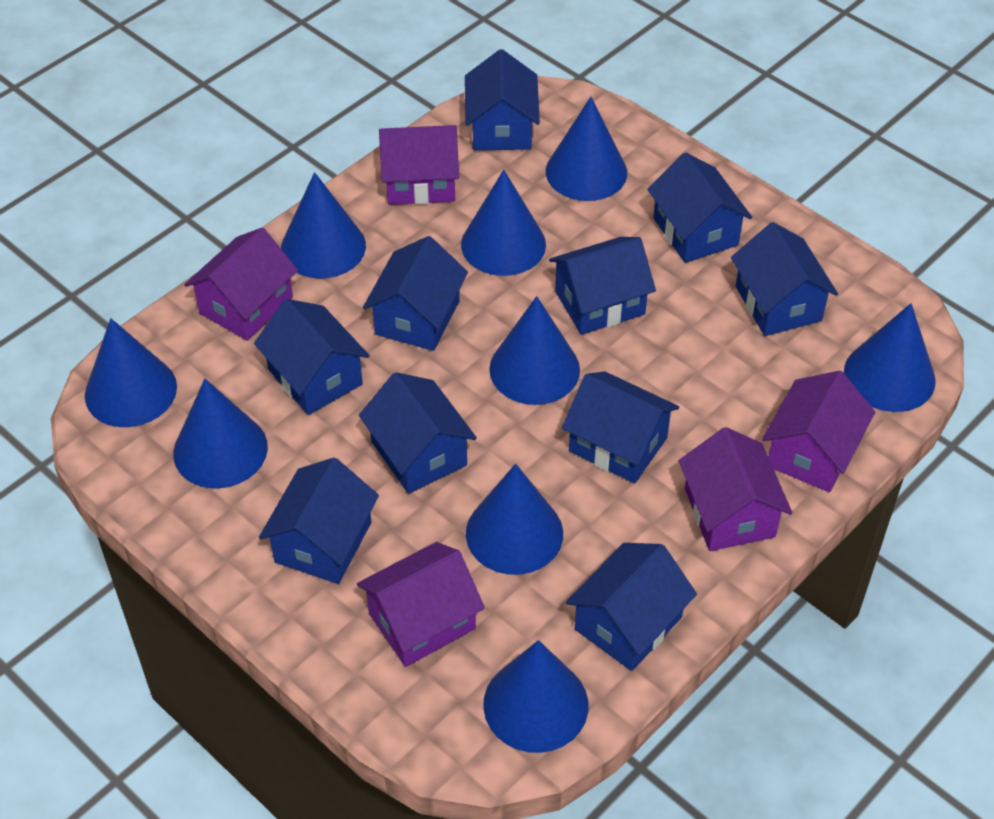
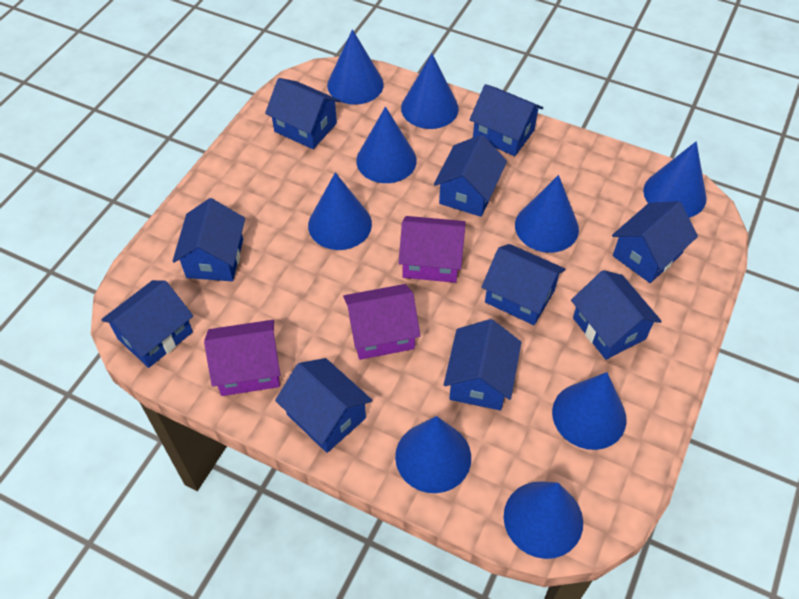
purple house: 5 -> 3

